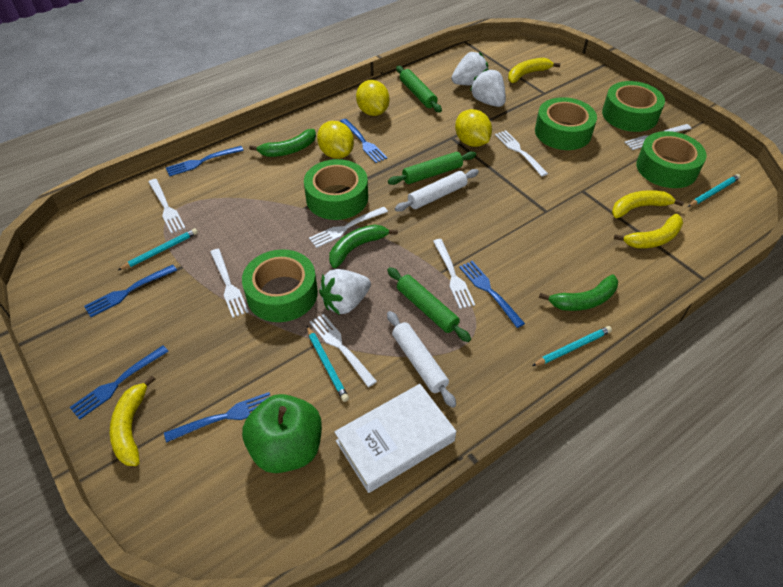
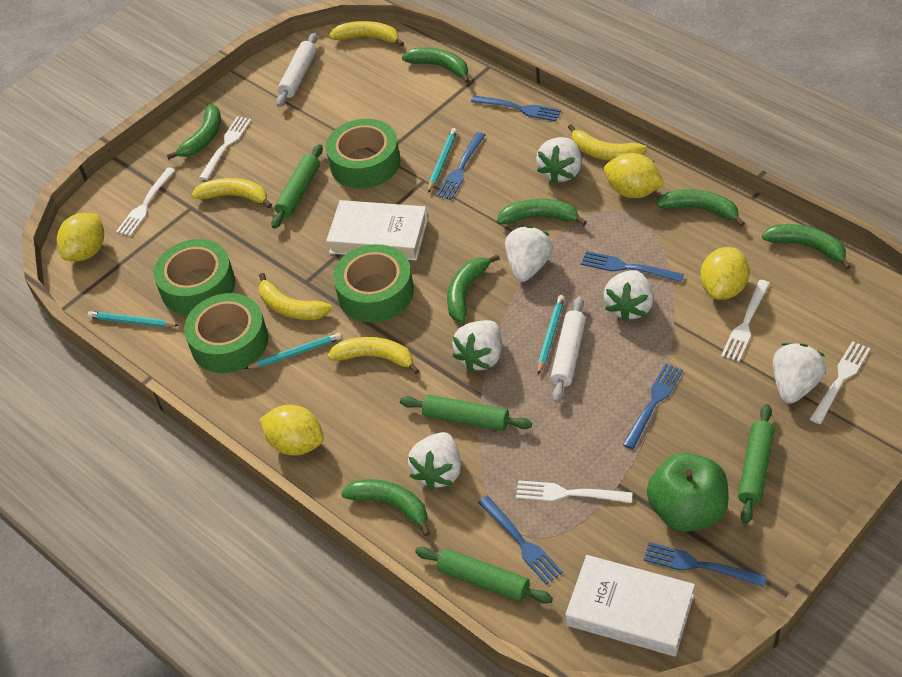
green banana: 3 -> 7
green rolling pin: 3 -> 4
green tape: 5 -> 4
white book: 1 -> 2
white fork: 7 -> 5
white strawberry: 3 -> 6
yellow banana: 4 -> 5
yellow lemon: 3 -> 4

